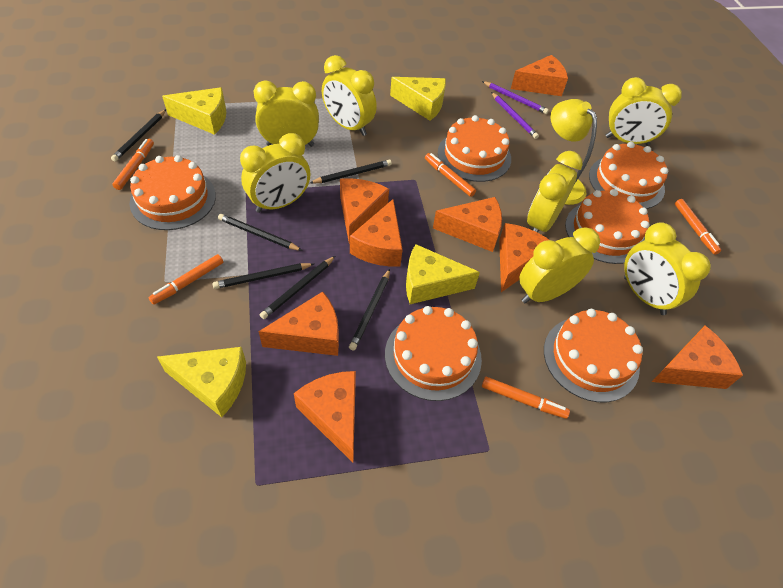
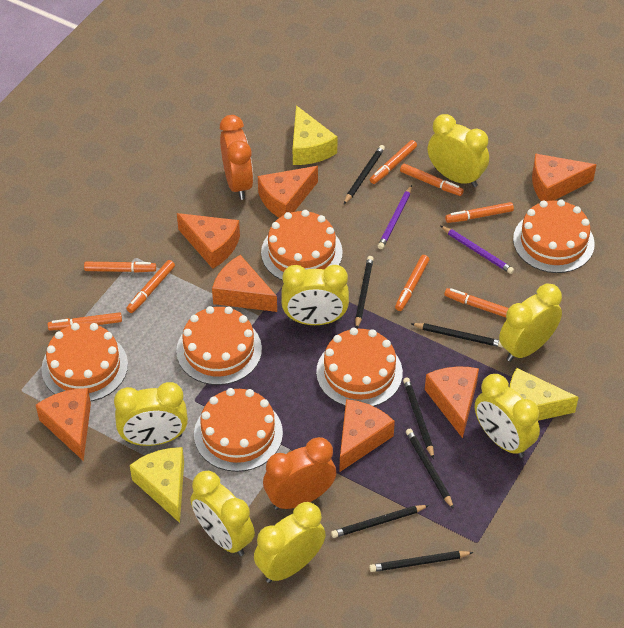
black pencil: 6 -> 7
orange cheese: 8 -> 7
orange clock: 0 -> 2
orange marker: 5 -> 8
yellow cheese: 4 -> 3
yellow lamp: 1 -> 0

